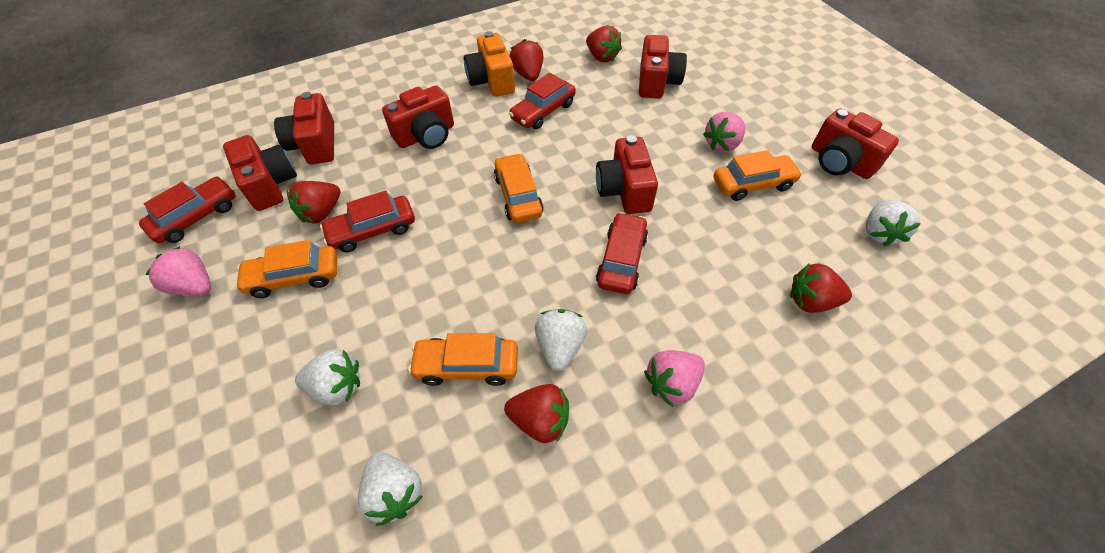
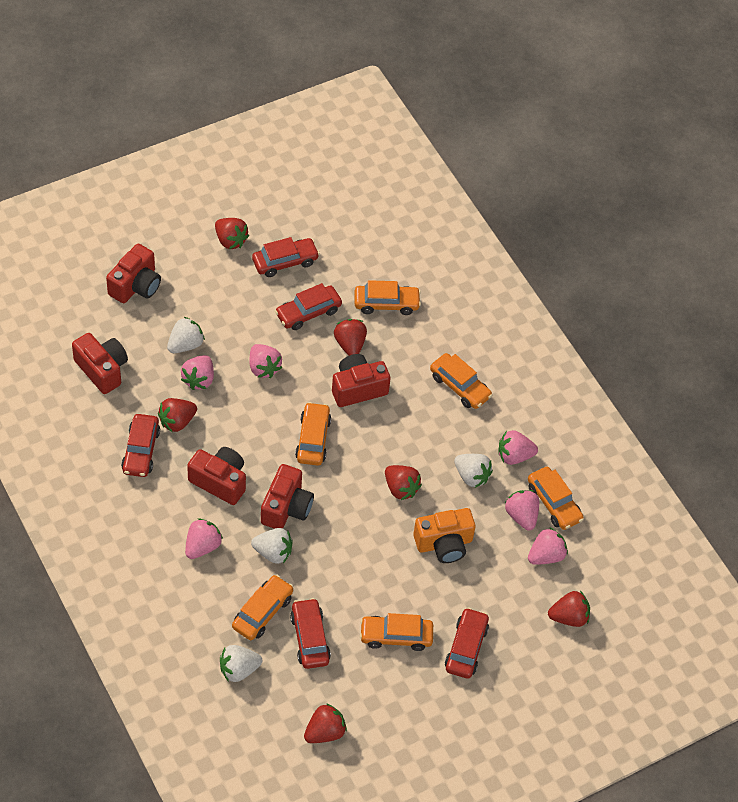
orange car: 4 -> 6
pink strawberry: 3 -> 6
red camera: 6 -> 5
red car: 4 -> 5
red strawberry: 5 -> 6

